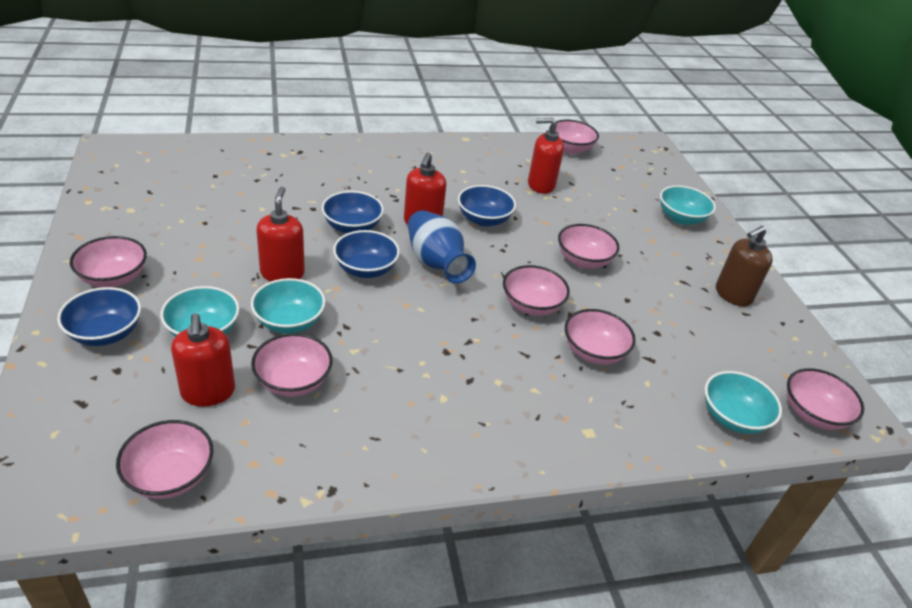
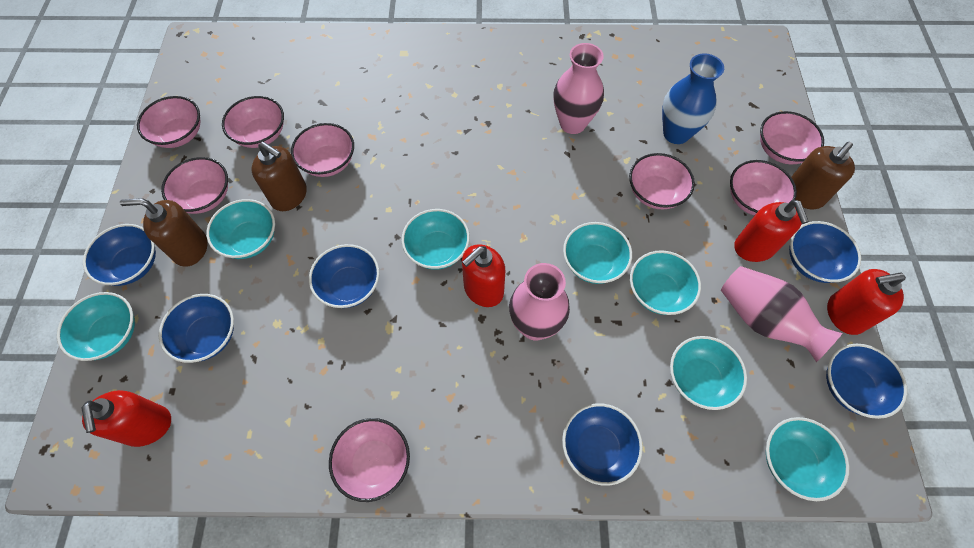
blue bowl: 4 -> 6
brown soap dispenser: 1 -> 3
pink vase: 0 -> 3
turquoise bowl: 4 -> 7

